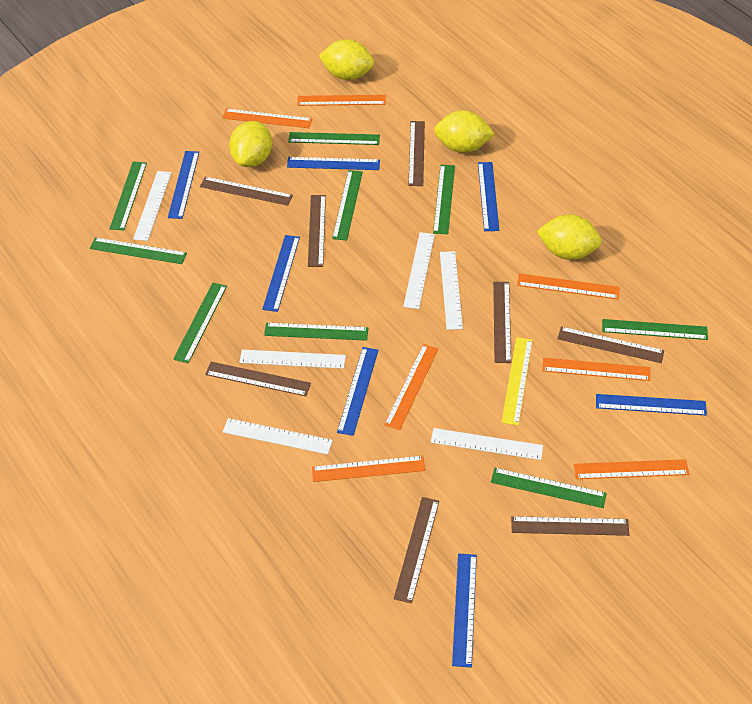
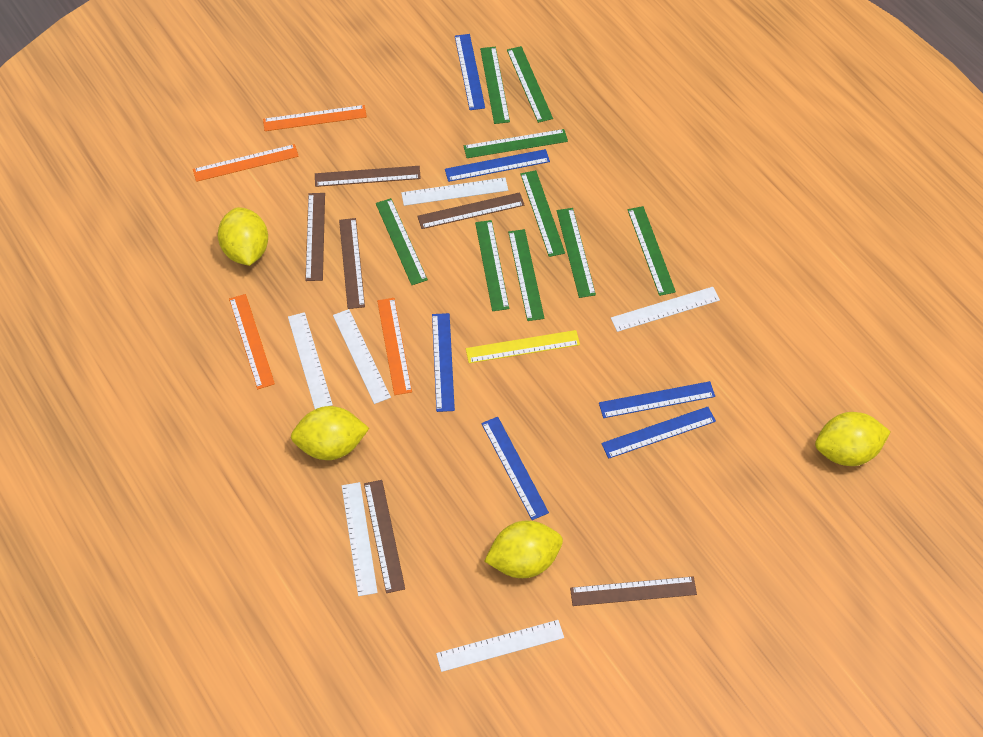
blue ruler: 7 -> 6
brown ruler: 8 -> 6
orange ruler: 7 -> 4

